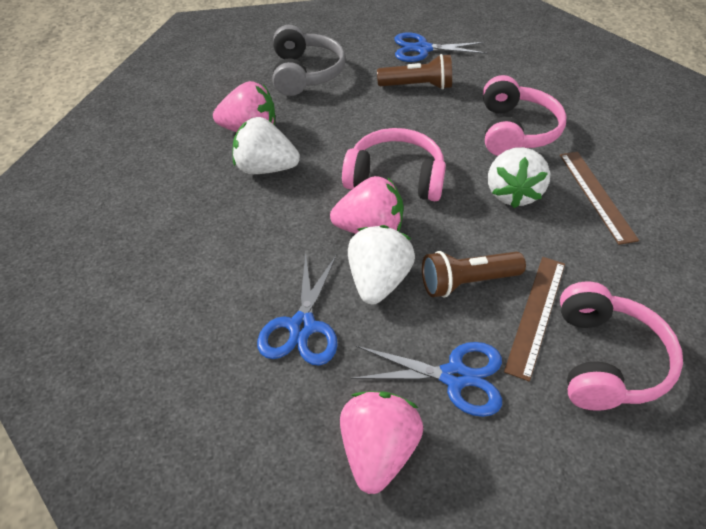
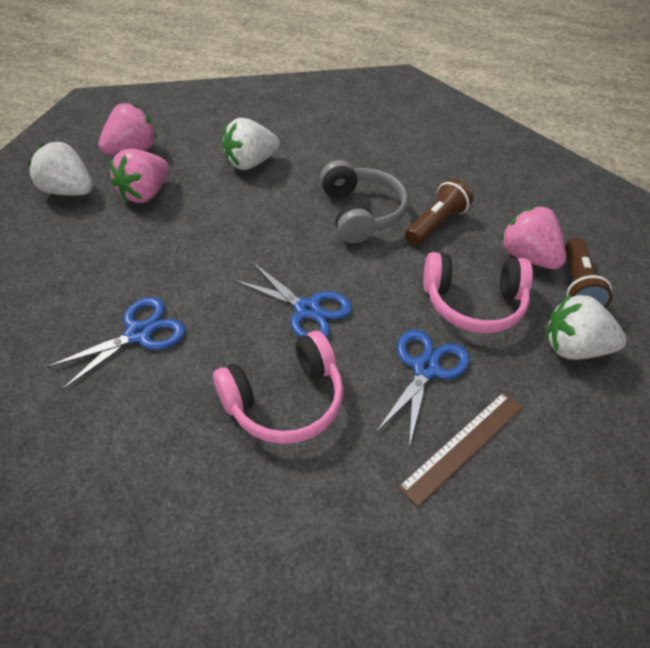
brown ruler: 2 -> 1
pink headphones: 3 -> 2

